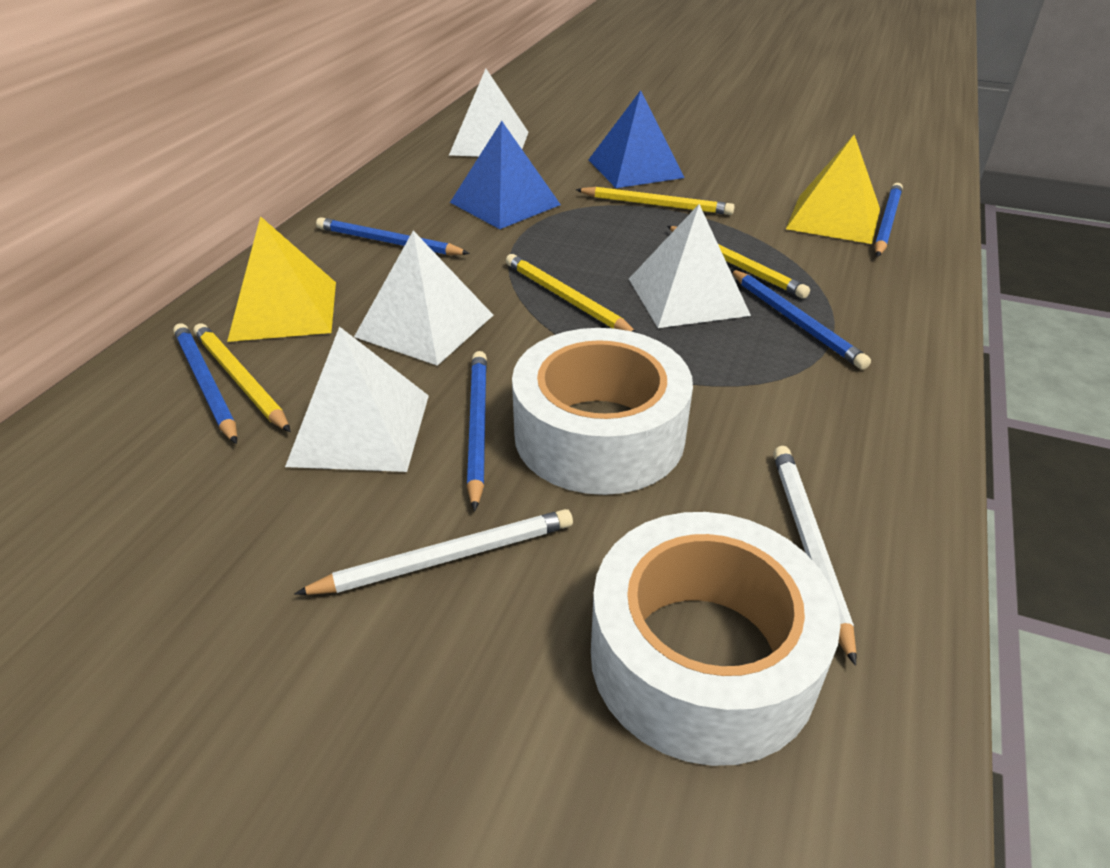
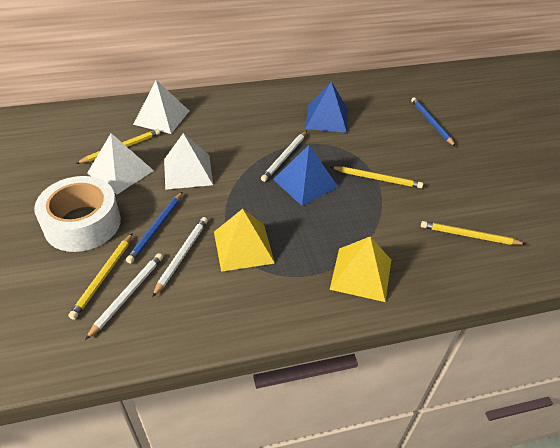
blue pencil: 5 -> 2
white pencil: 2 -> 3
white pyramid: 4 -> 3
white tape: 2 -> 1

